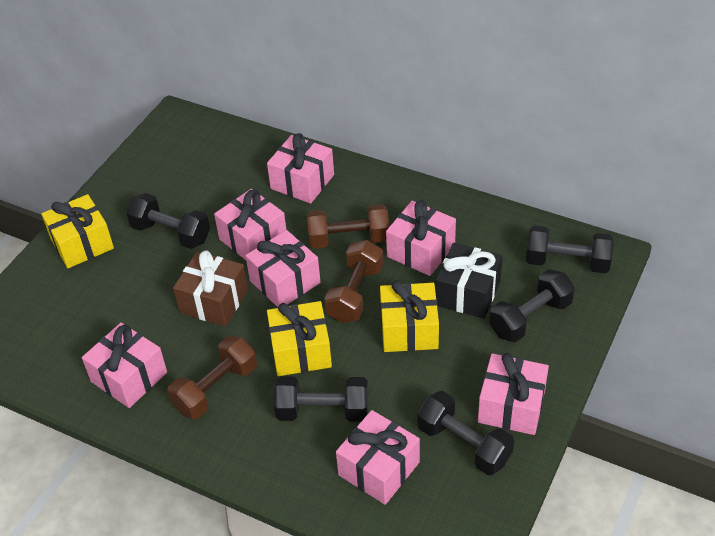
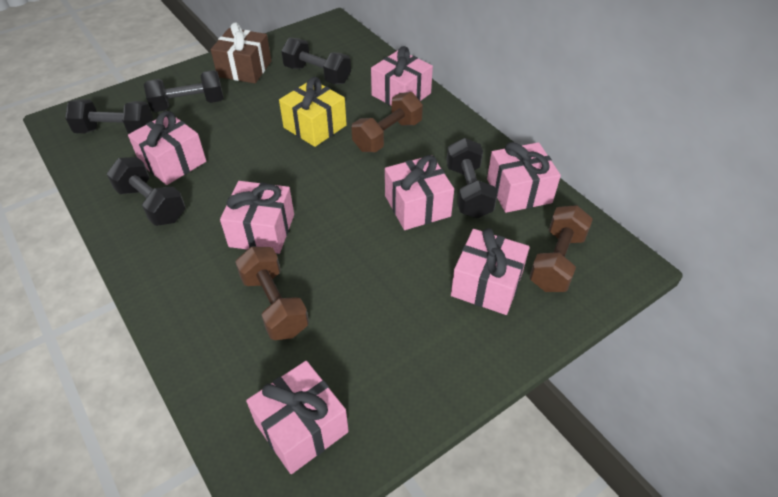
black gift: 1 -> 0
yellow gift: 3 -> 1

